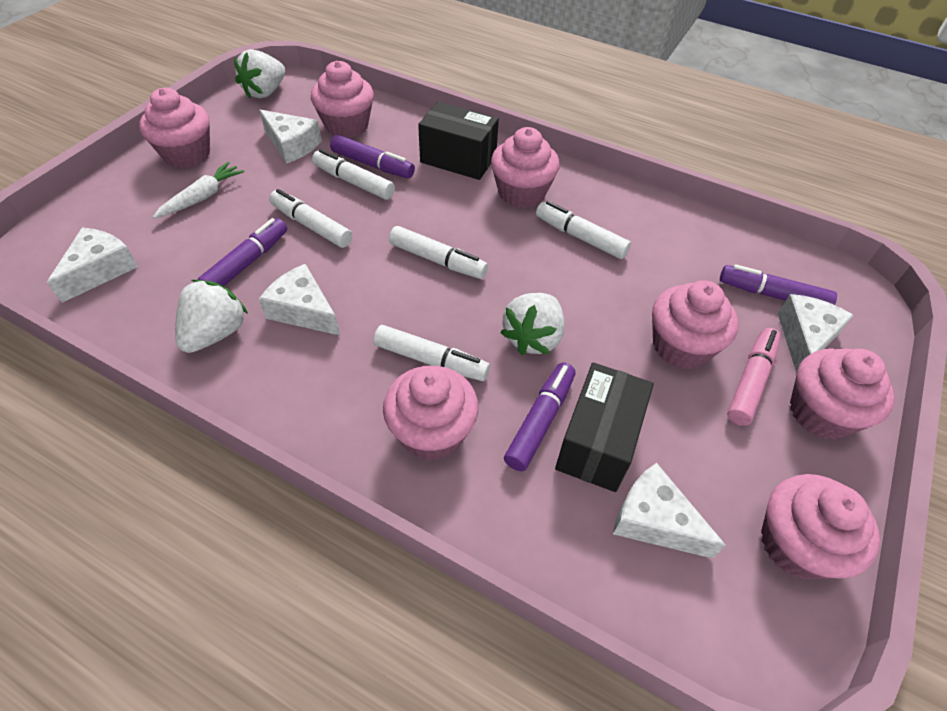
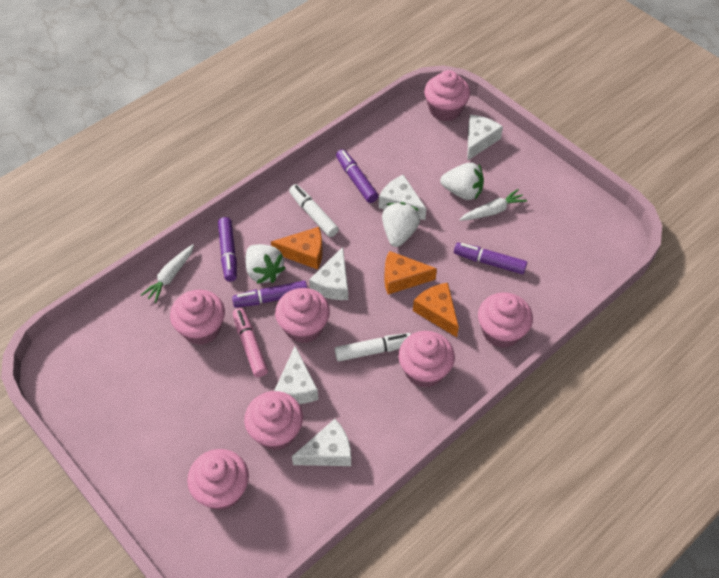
black box: 2 -> 0
orange cheese: 0 -> 3
white carrot: 1 -> 2
white marker: 5 -> 2

